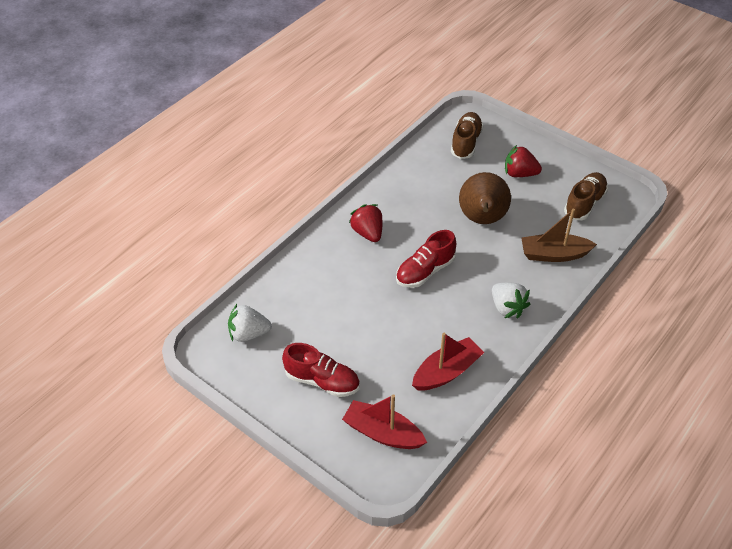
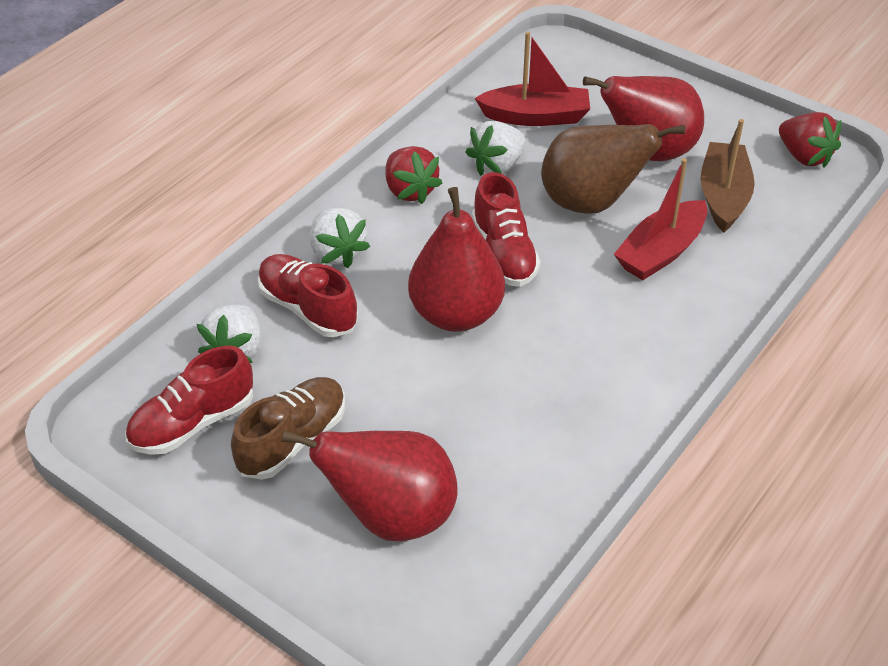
brown shoe: 2 -> 1
red pear: 0 -> 3
red shoe: 2 -> 3
white strawberry: 2 -> 3

